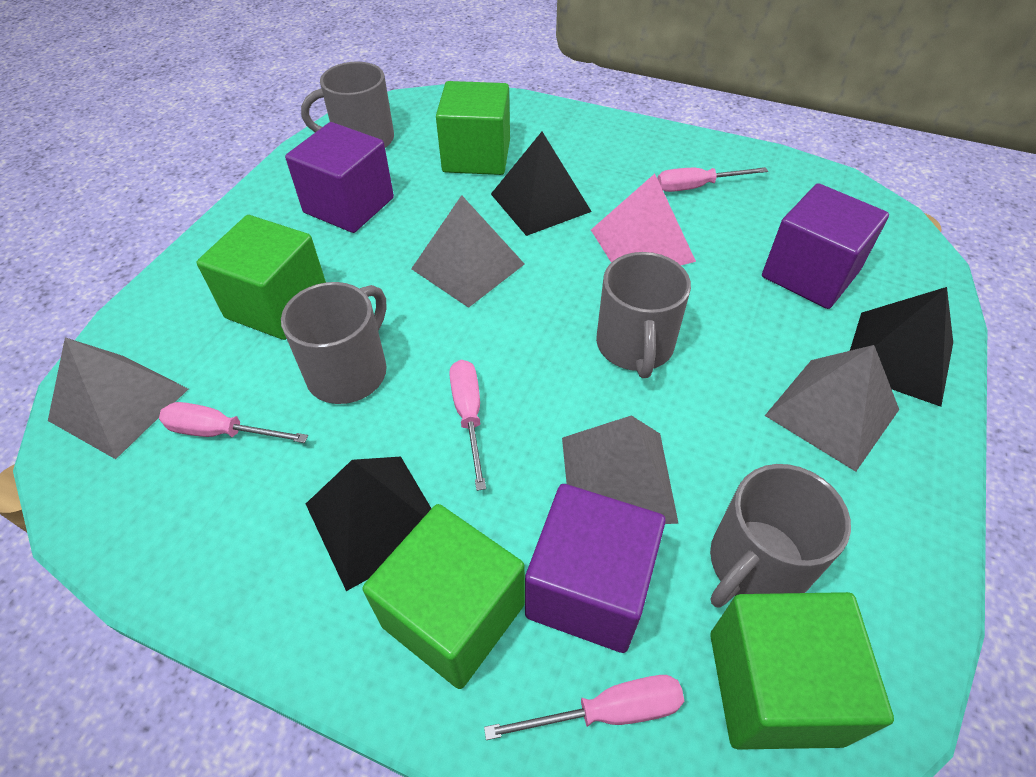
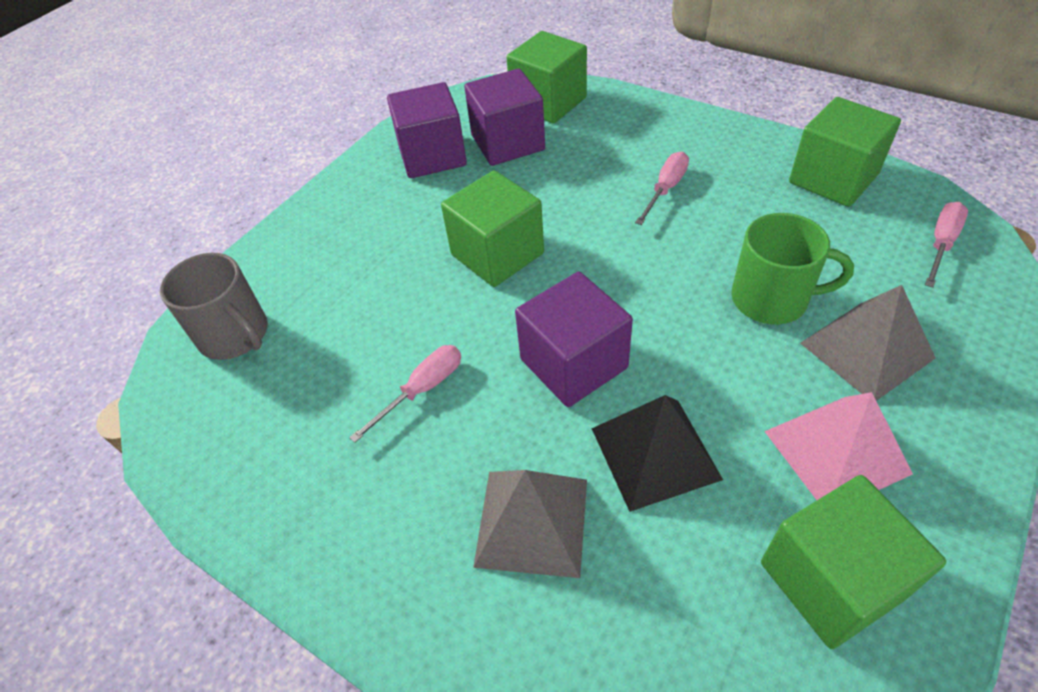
black pyramid: 3 -> 1
green mug: 0 -> 1
grey mug: 4 -> 1
grey pyramid: 4 -> 2
pink screwdriver: 4 -> 3

